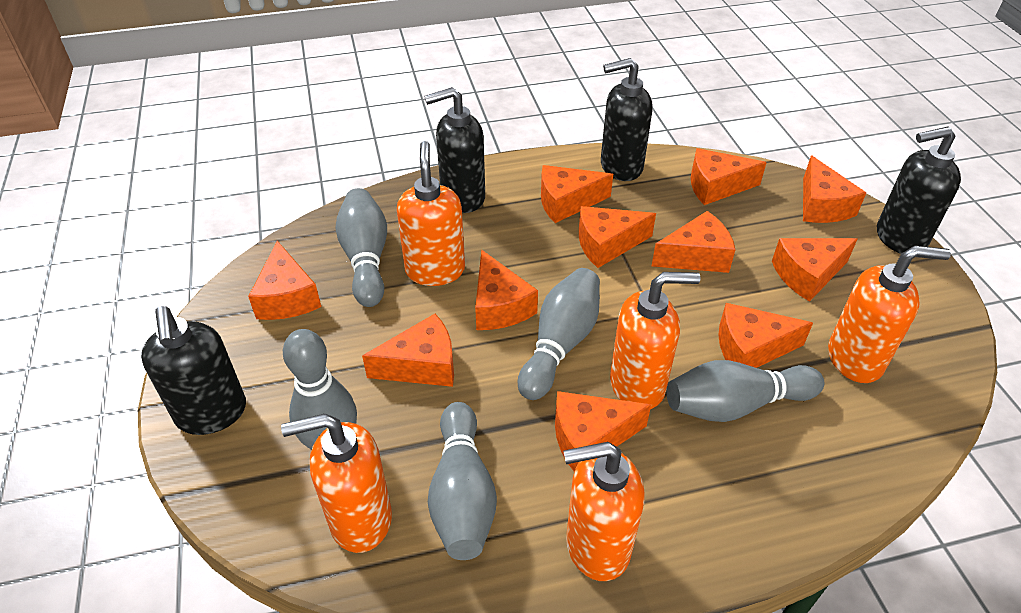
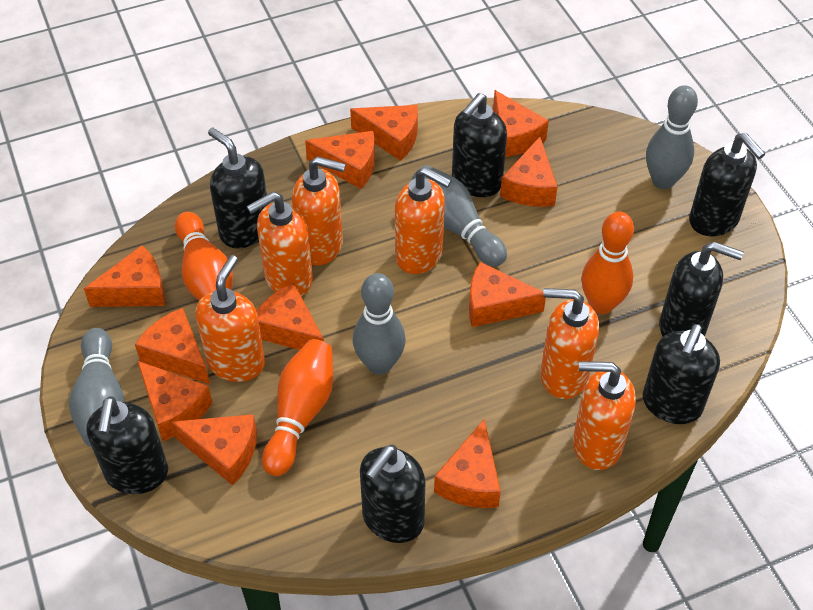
black soap dispenser: 4 -> 7
grey bowling pin: 5 -> 4
orange bowling pin: 0 -> 3
orange soap dispenser: 5 -> 6

